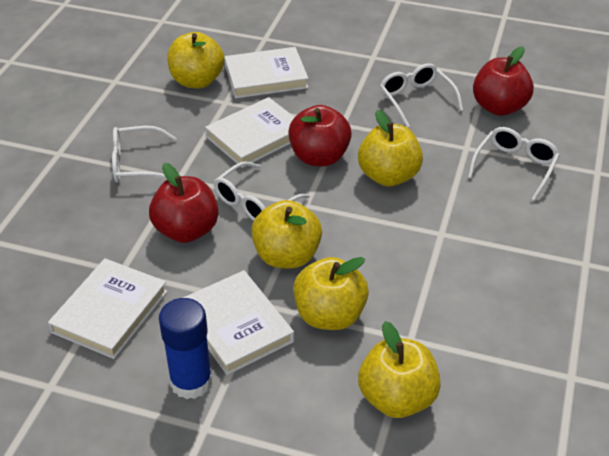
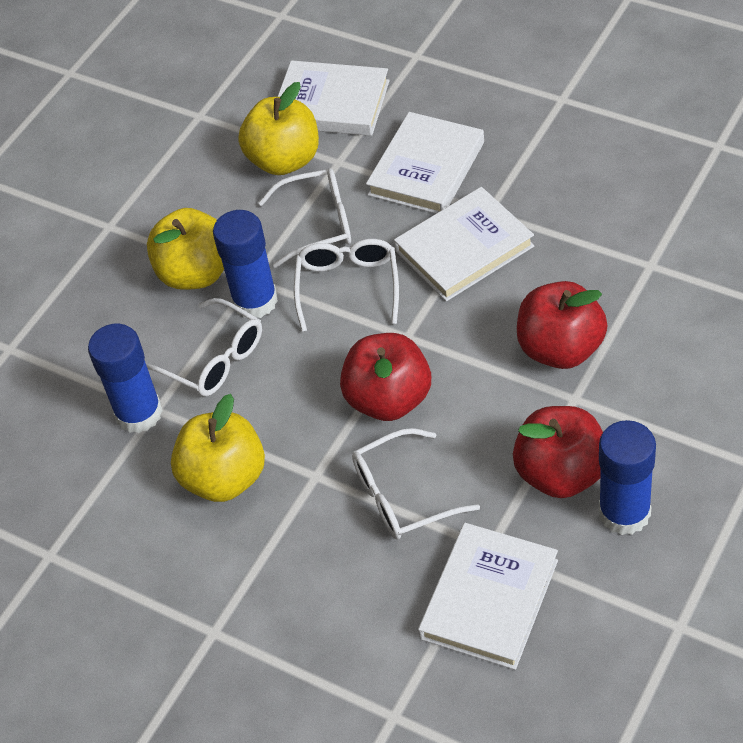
blue glue stick: 1 -> 3
yellow apple: 5 -> 3

